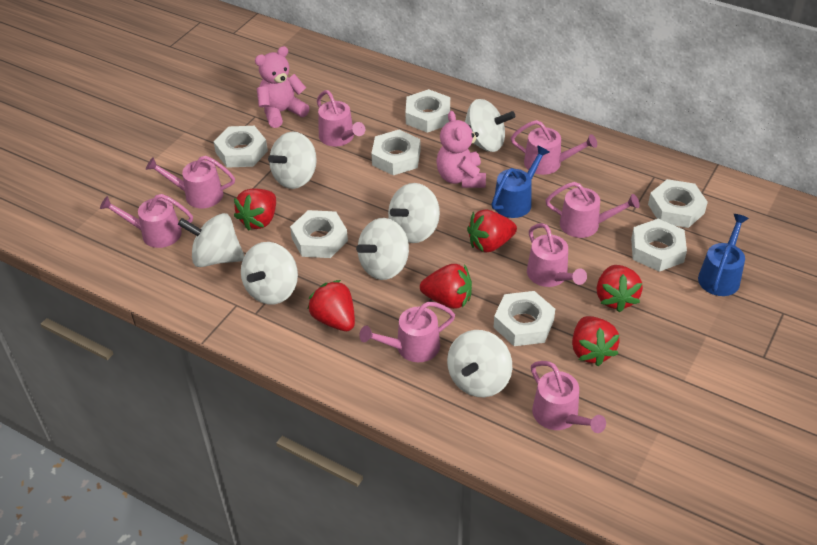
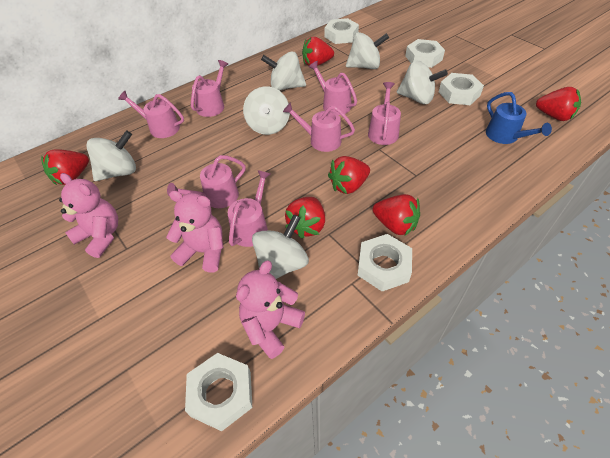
blue watering can: 2 -> 1
pink teddy bear: 2 -> 3
pink watering can: 8 -> 7
white nut: 7 -> 5
white spinning top: 7 -> 6

